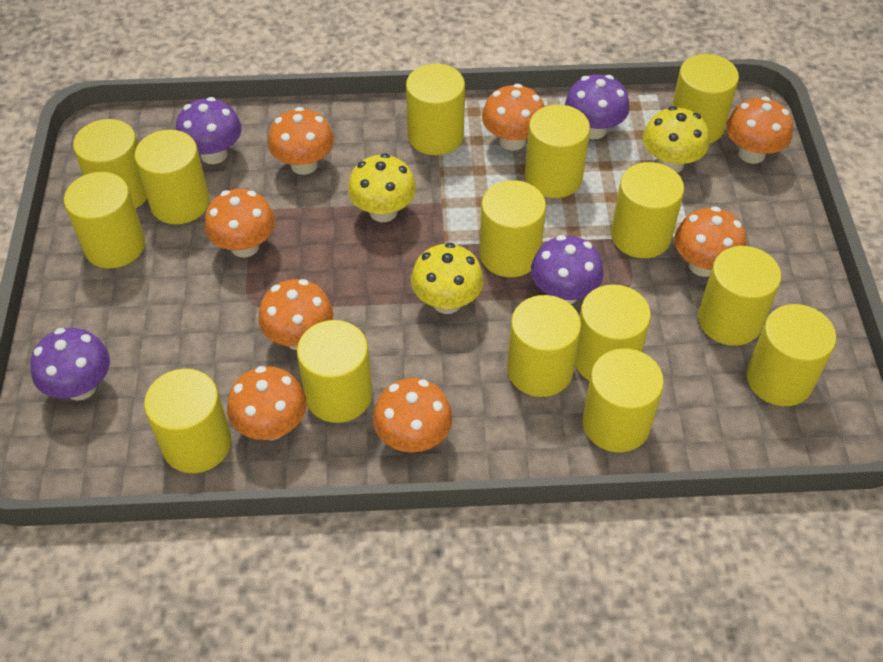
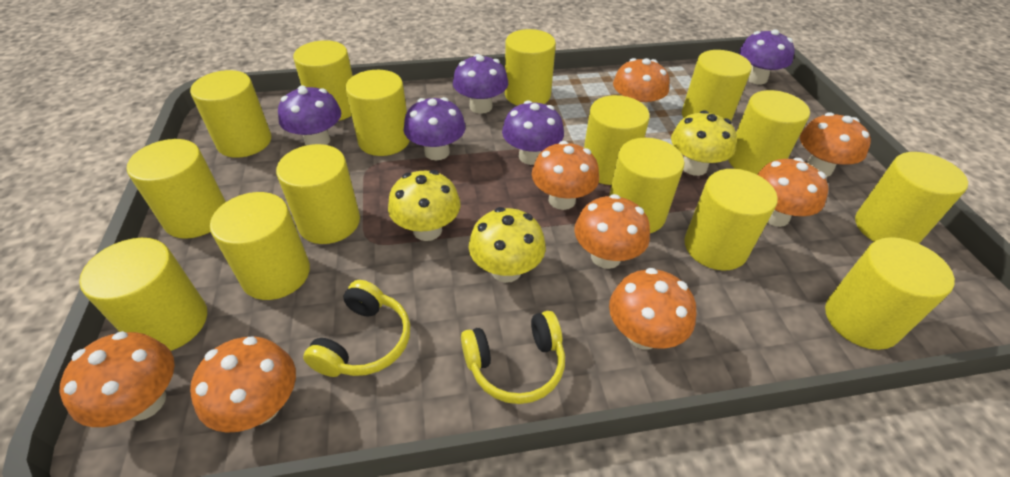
purple mushroom: 4 -> 5
yellow headphones: 0 -> 2

